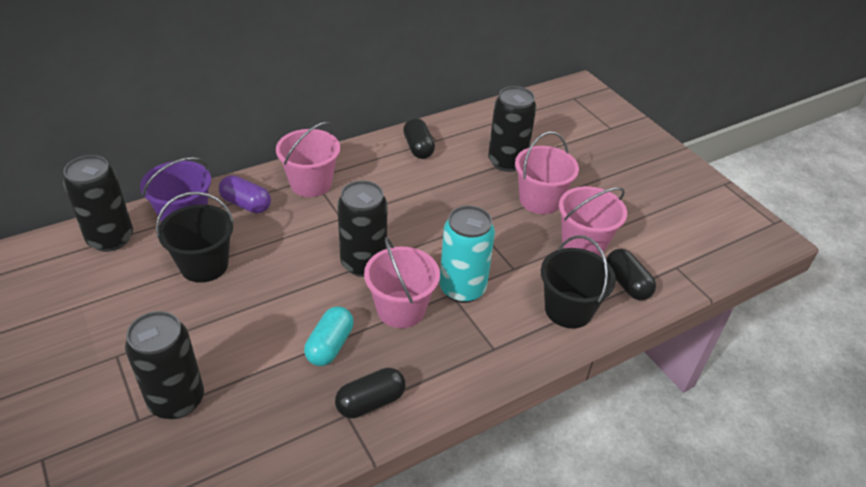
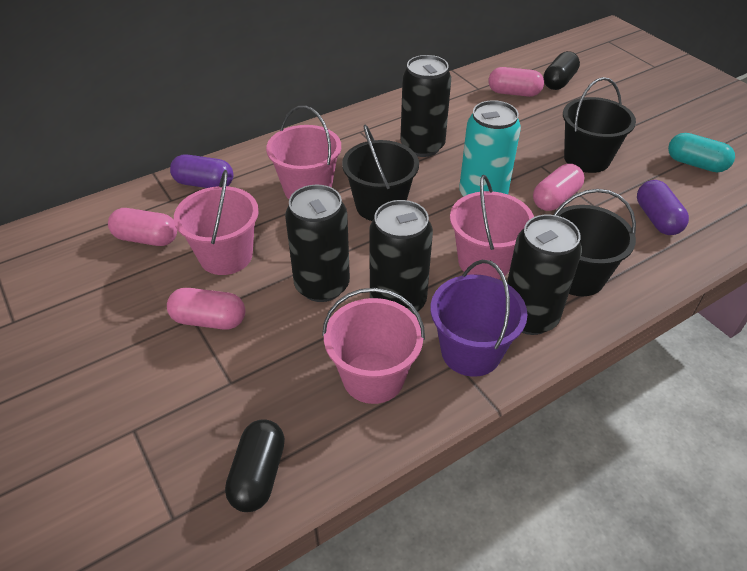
black bucket: 2 -> 3
black capsule: 3 -> 2
pink capsule: 0 -> 4
purple capsule: 1 -> 2

